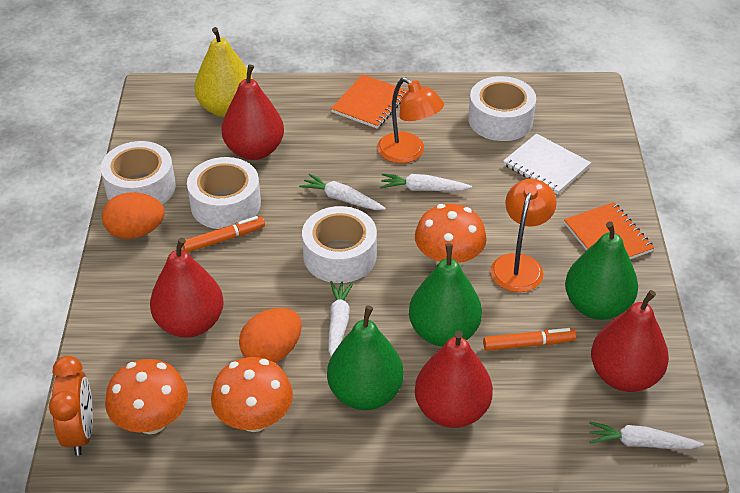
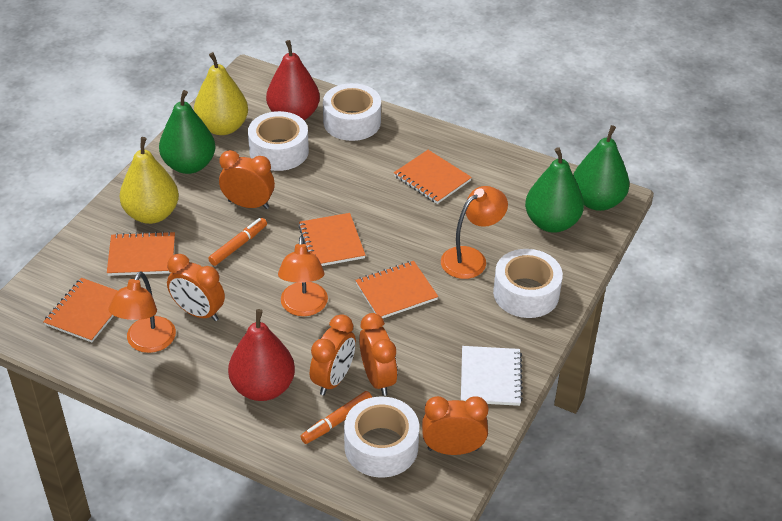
orange clock: 1 -> 5
orange egg: 2 -> 0
orange lamp: 2 -> 3
orange mushroom: 3 -> 0
orange notebook: 2 -> 5
red pear: 4 -> 2
white carrot: 4 -> 0
yellow pear: 1 -> 2

